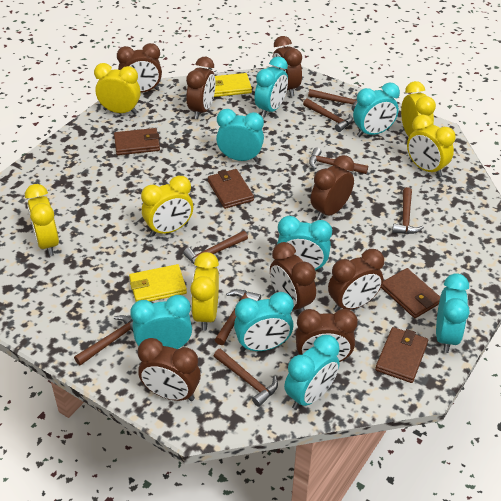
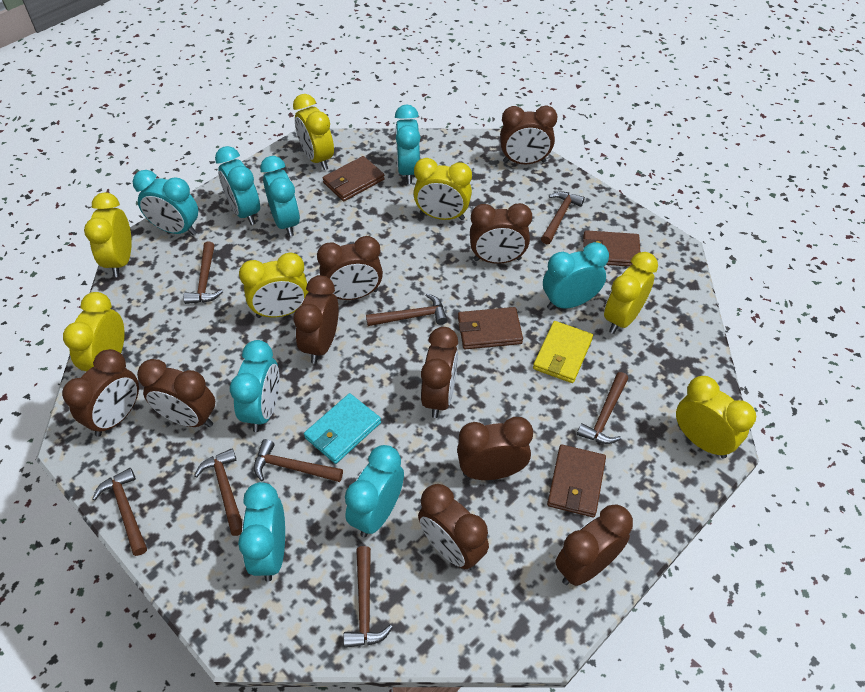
brown clock: 8 -> 10
turquoise wallet: 0 -> 1
yellow clock: 6 -> 7
yellow wallet: 2 -> 1

